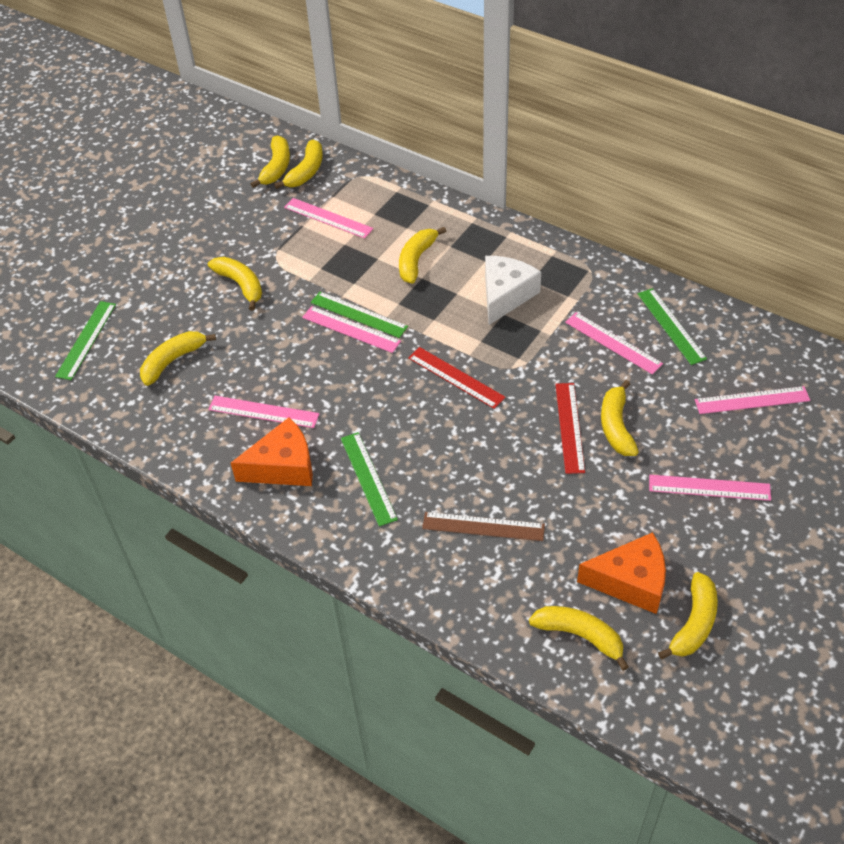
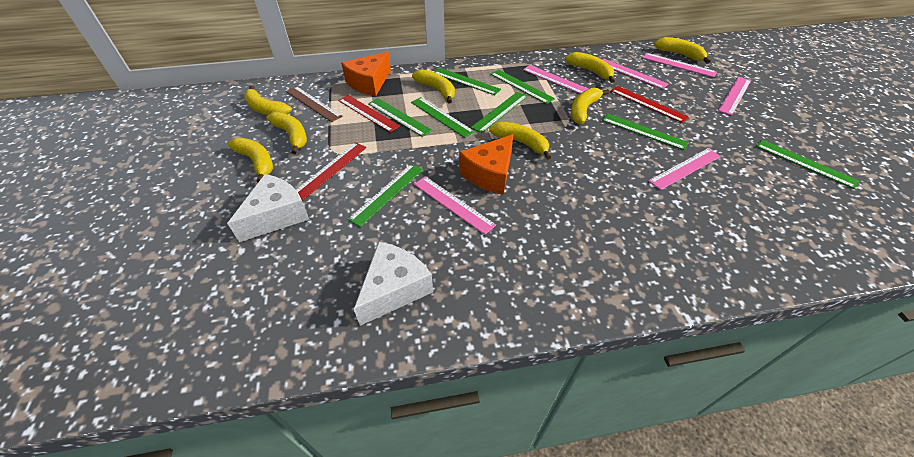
green ruler: 4 -> 8
red ruler: 2 -> 3
white cheese: 1 -> 2

